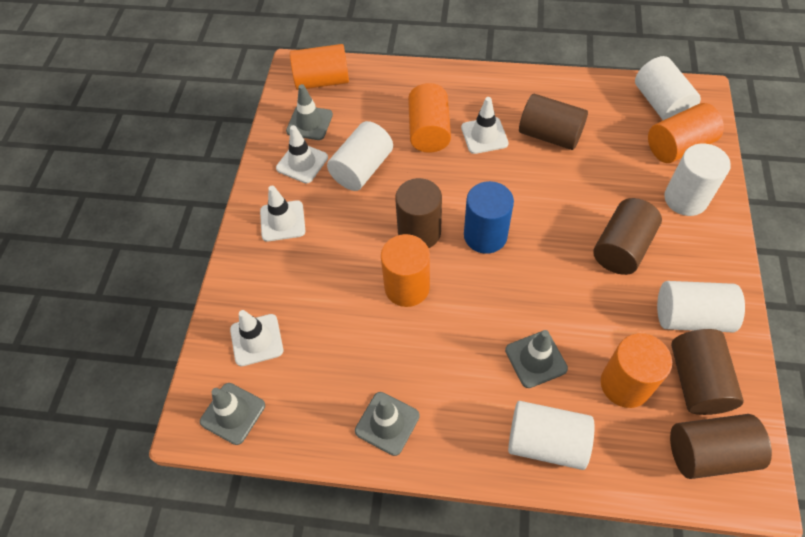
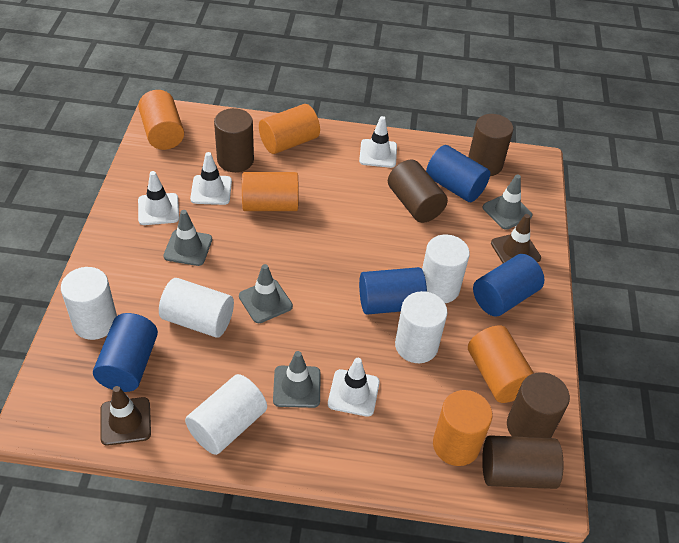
blue cylinder: 1 -> 4
brown traffic cone: 0 -> 2

